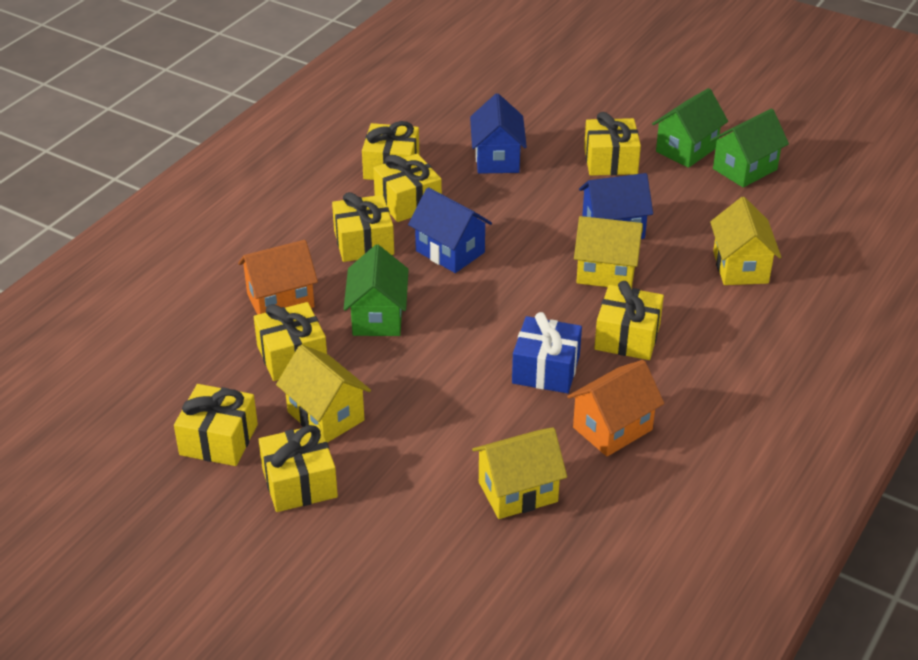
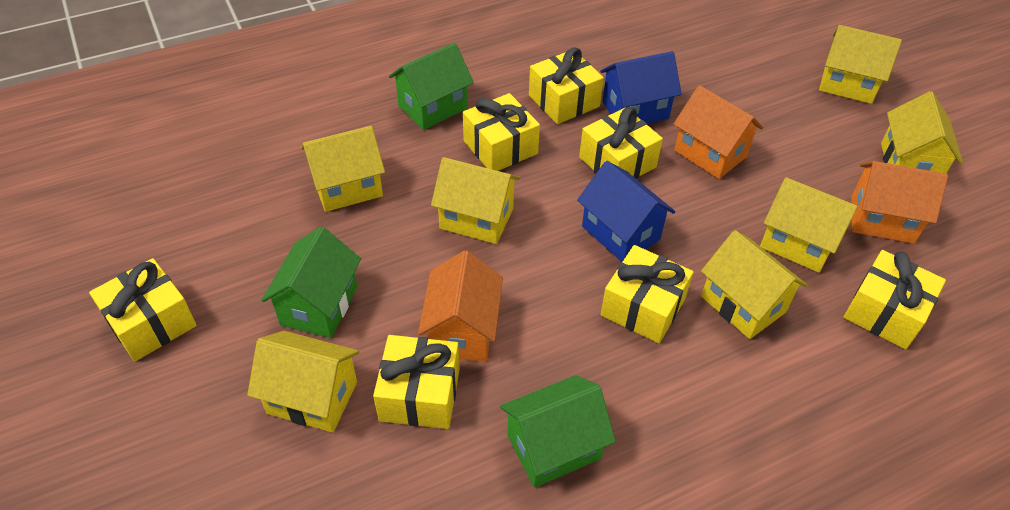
blue gift: 1 -> 0
blue house: 3 -> 2
orange house: 2 -> 3
yellow gift: 8 -> 7
yellow house: 4 -> 7

